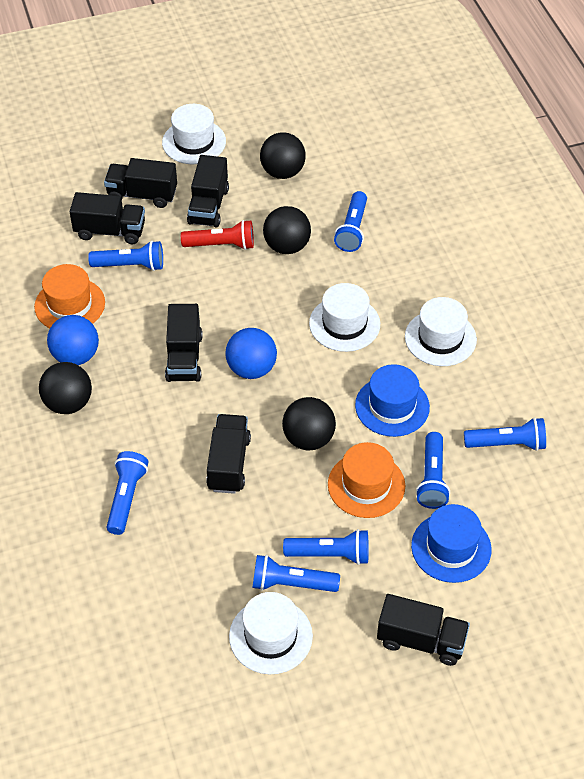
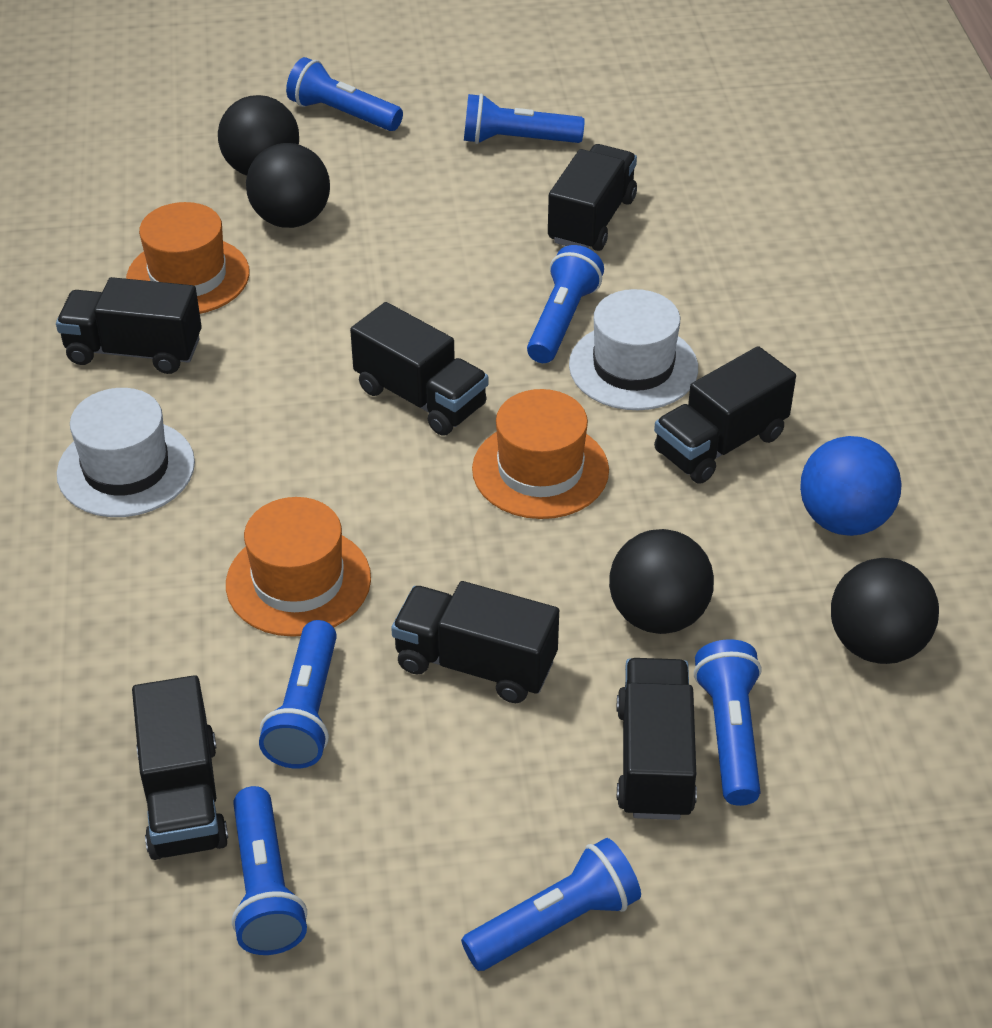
black truck: 6 -> 7
blue ball: 2 -> 1
blue hat: 2 -> 0
orange hat: 2 -> 3
red flashlight: 1 -> 0
white hat: 4 -> 2

